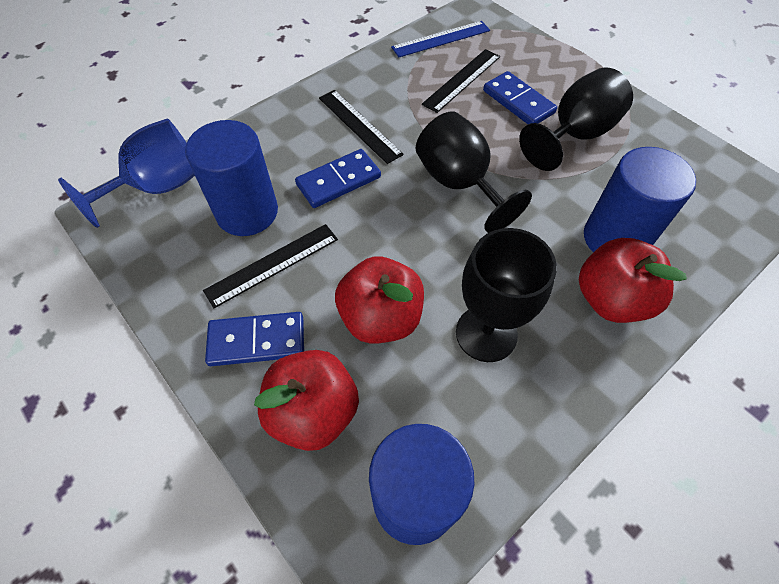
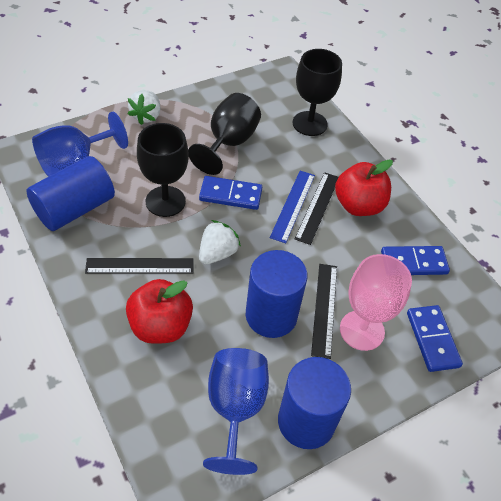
blue goblet: 1 -> 2
pink goblet: 0 -> 1
red apple: 3 -> 2
white strawberry: 0 -> 2

